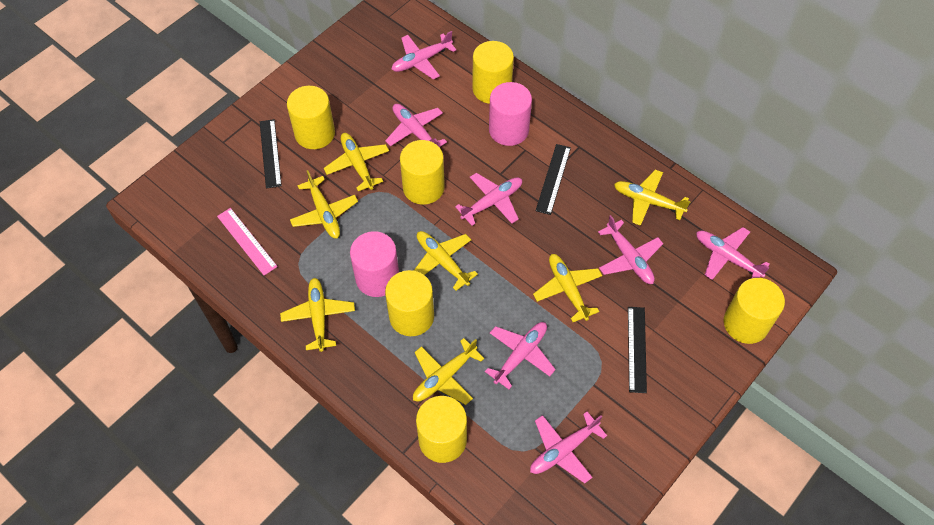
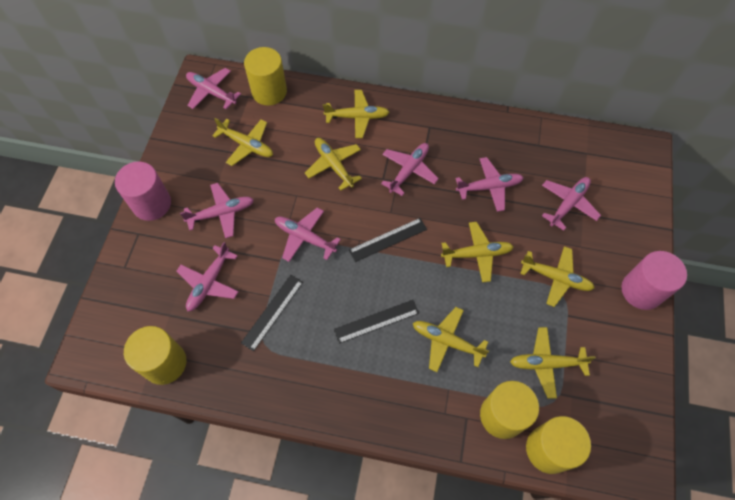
pink ruler: 1 -> 0
yellow cylinder: 6 -> 4

